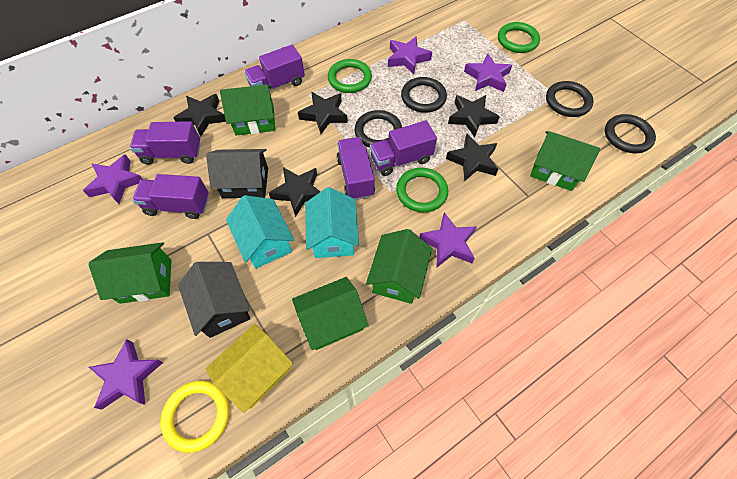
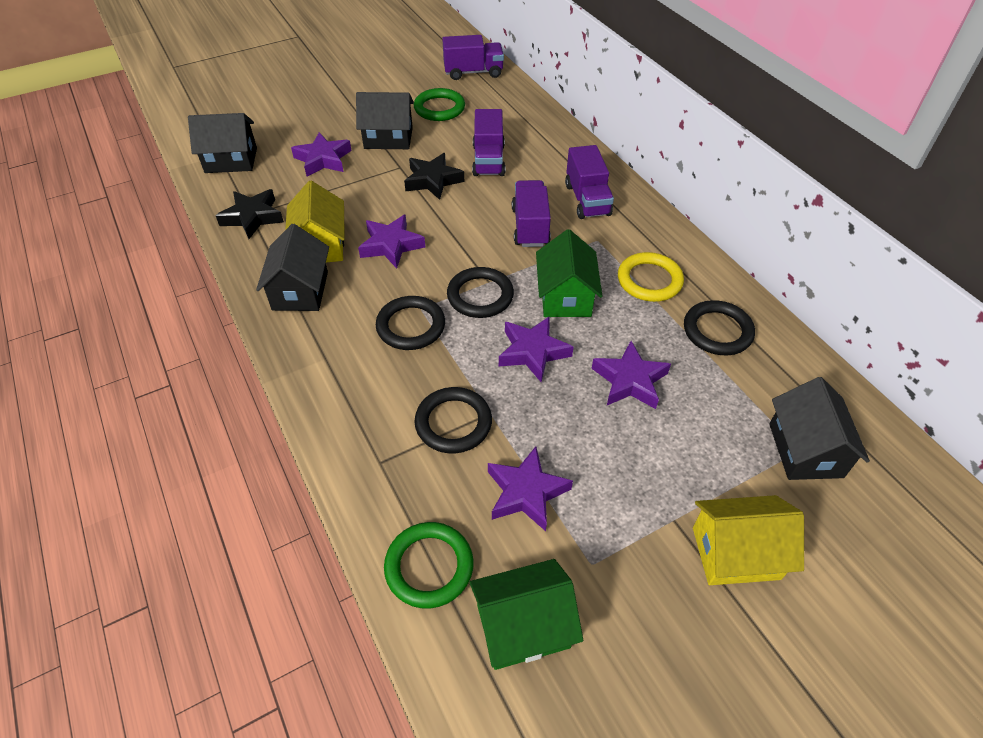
black house: 2 -> 4
black star: 5 -> 2
green house: 5 -> 2
green ring: 3 -> 2
purple truck: 5 -> 4
turquoise house: 2 -> 0
yellow house: 1 -> 2

